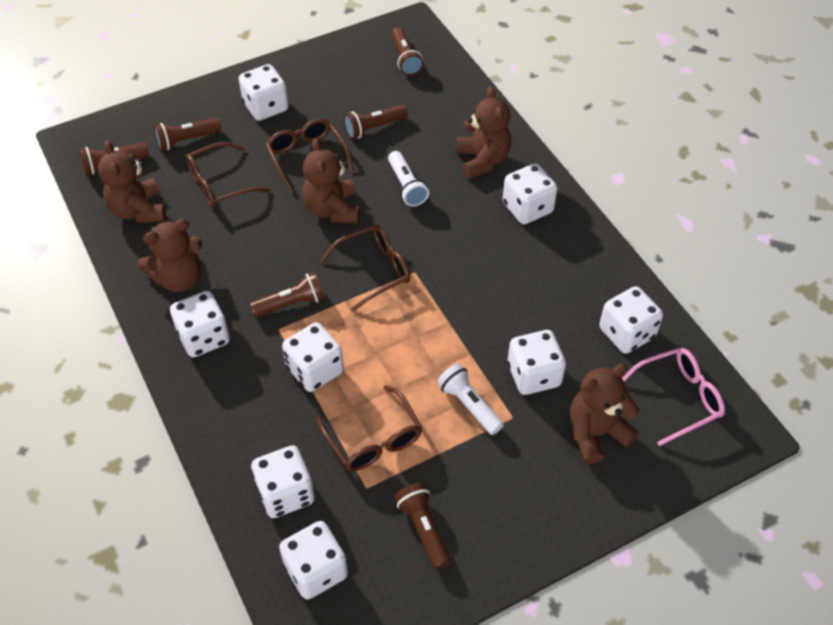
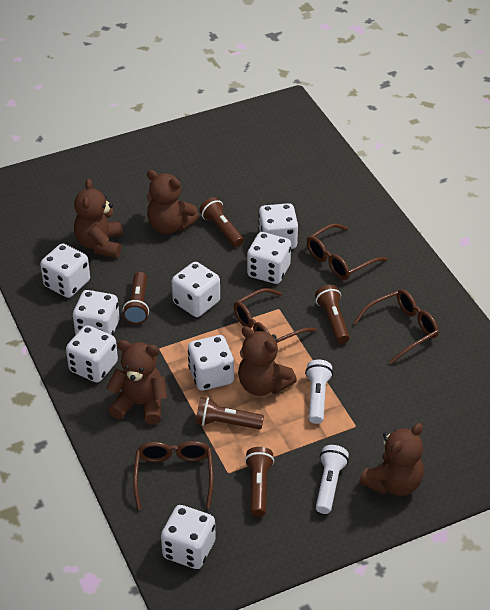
brown flashlight: 6 -> 5
pink glasses: 1 -> 0

